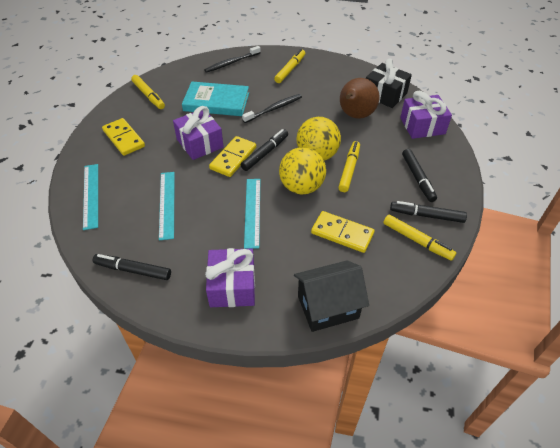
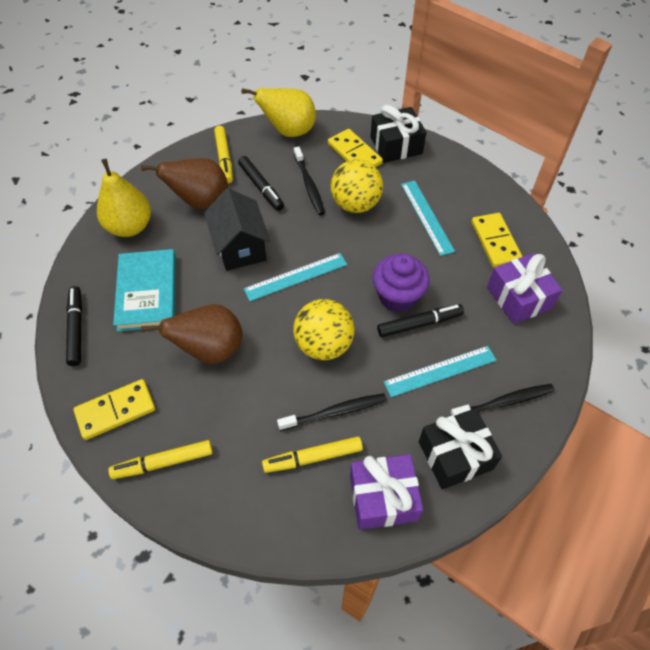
black gift: 1 -> 2
black marker: 4 -> 3
black toothbrush: 2 -> 3
brown pear: 1 -> 2
purple cupcake: 0 -> 1
purple gift: 3 -> 2
yellow marker: 4 -> 3
yellow pear: 0 -> 2

